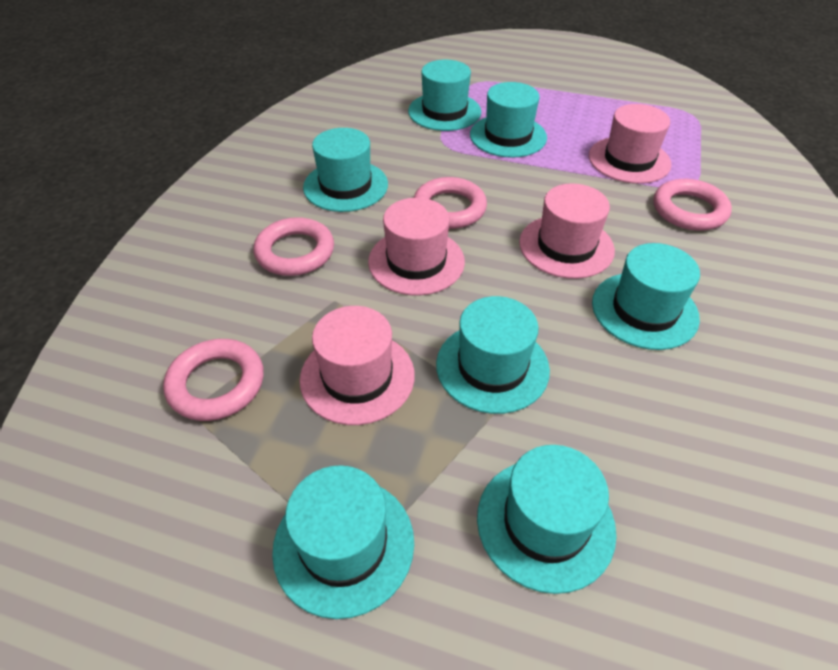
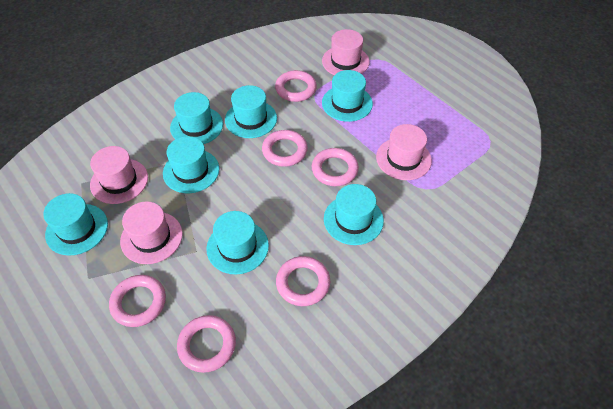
pink ring: 4 -> 6

